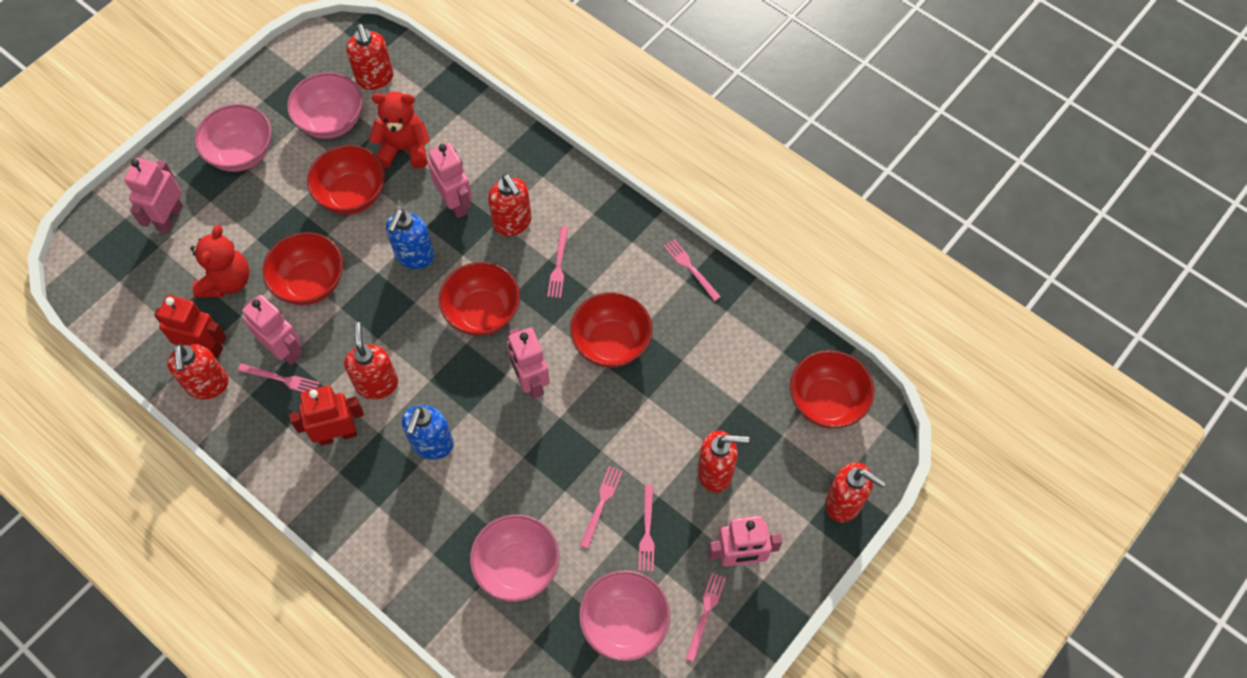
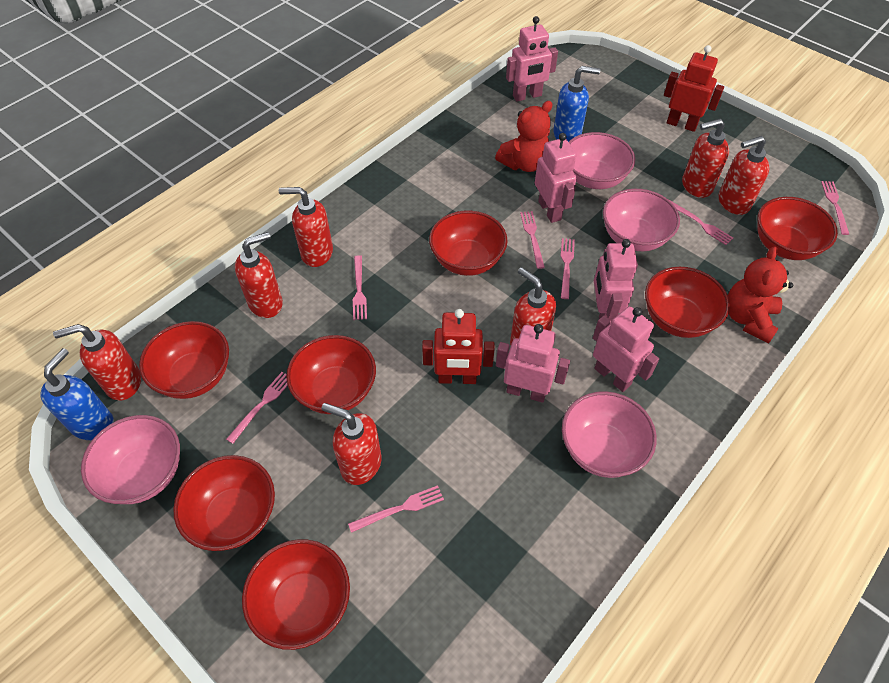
pink fork: 6 -> 7
red bowl: 5 -> 7
red soap dispenser: 6 -> 7

